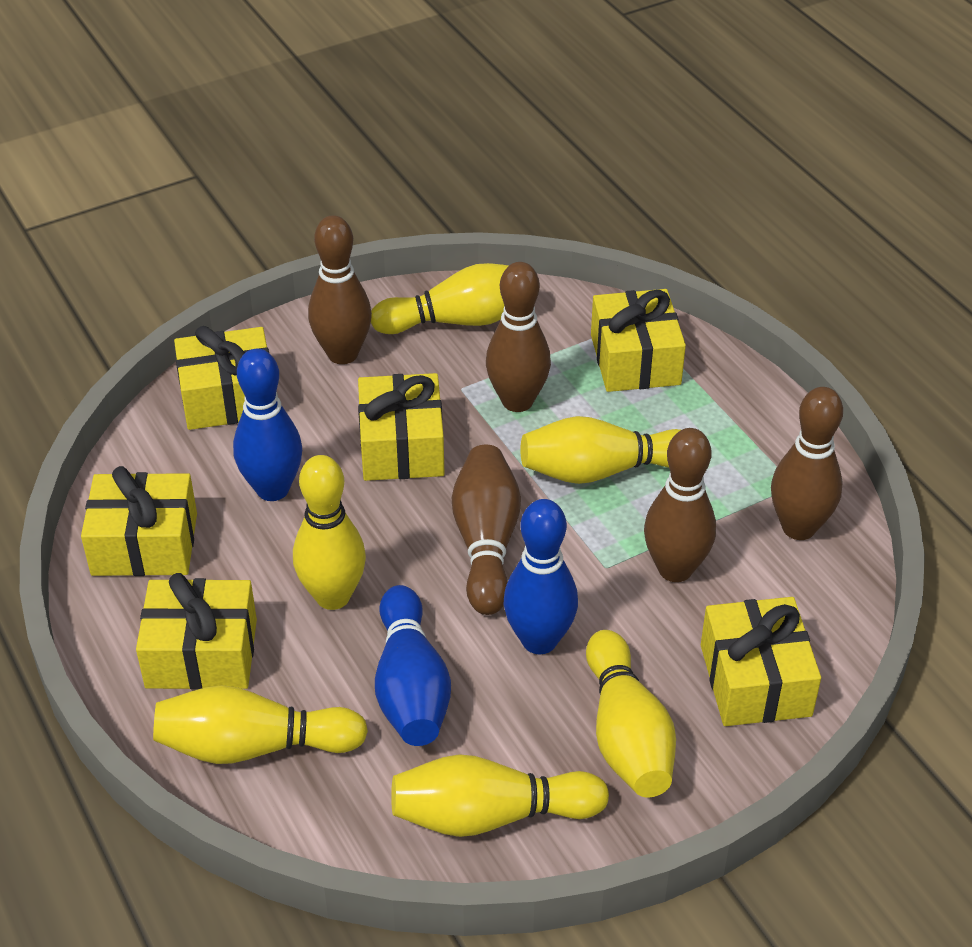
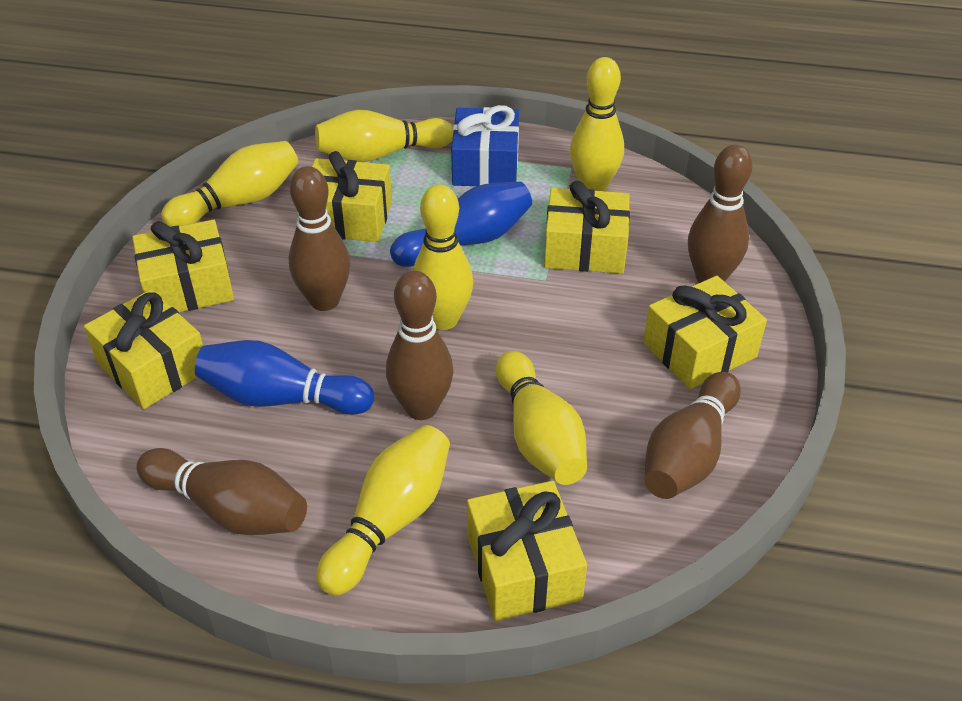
blue bowling pin: 3 -> 2
blue gift: 0 -> 1

